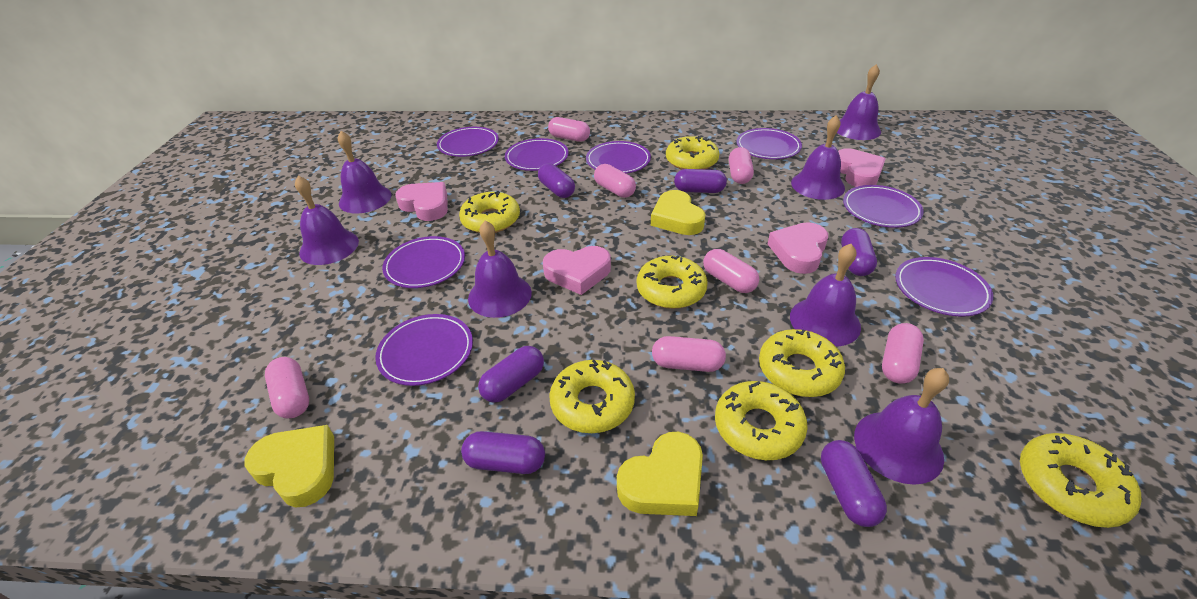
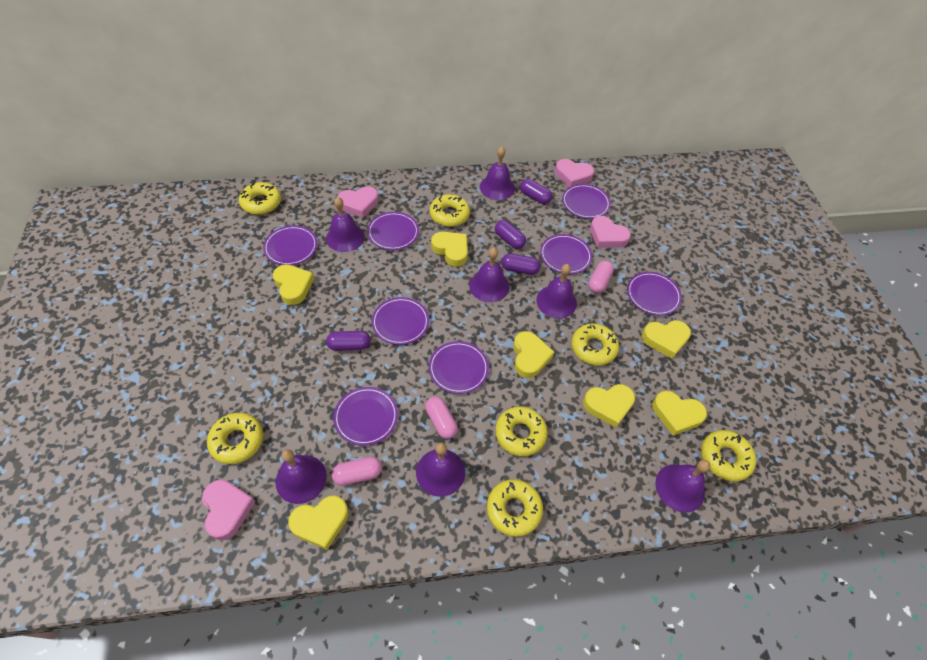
pink capsule: 7 -> 3
purple capsule: 6 -> 4
yellow heart: 3 -> 7

